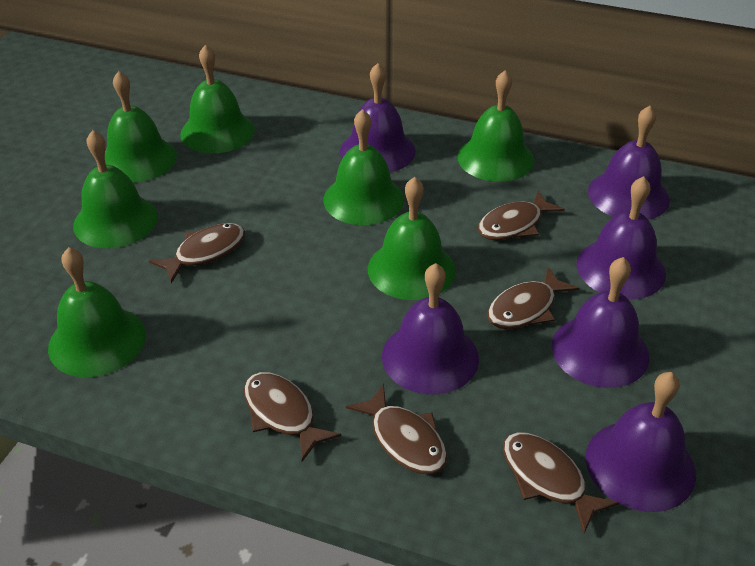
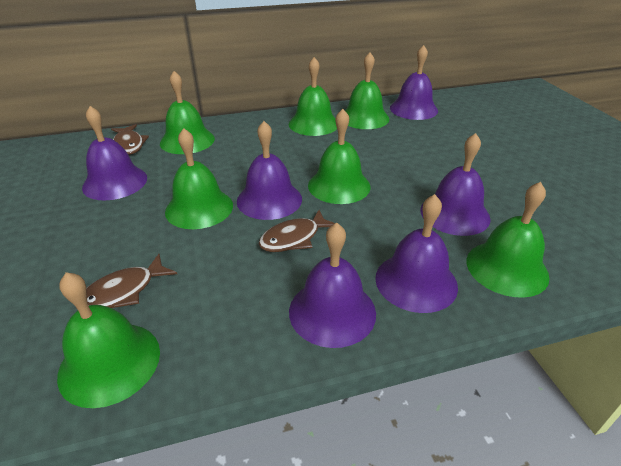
brown fish: 6 -> 3

